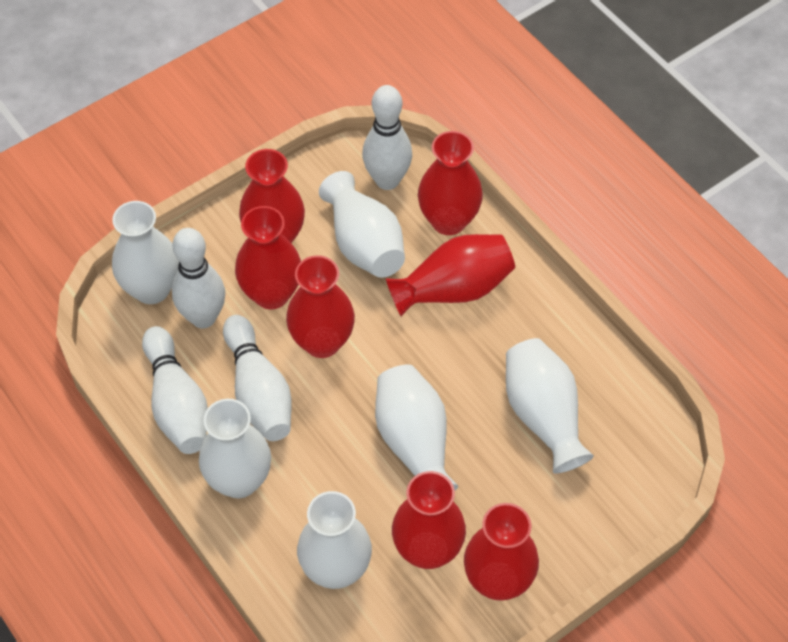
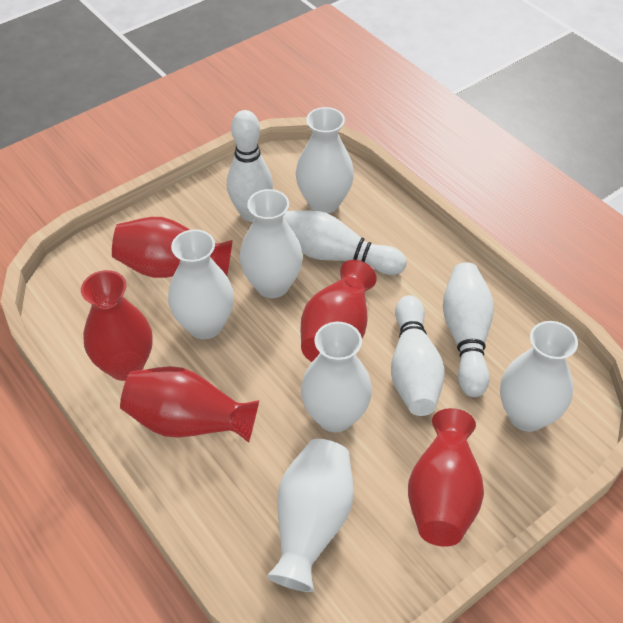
red vase: 7 -> 5

